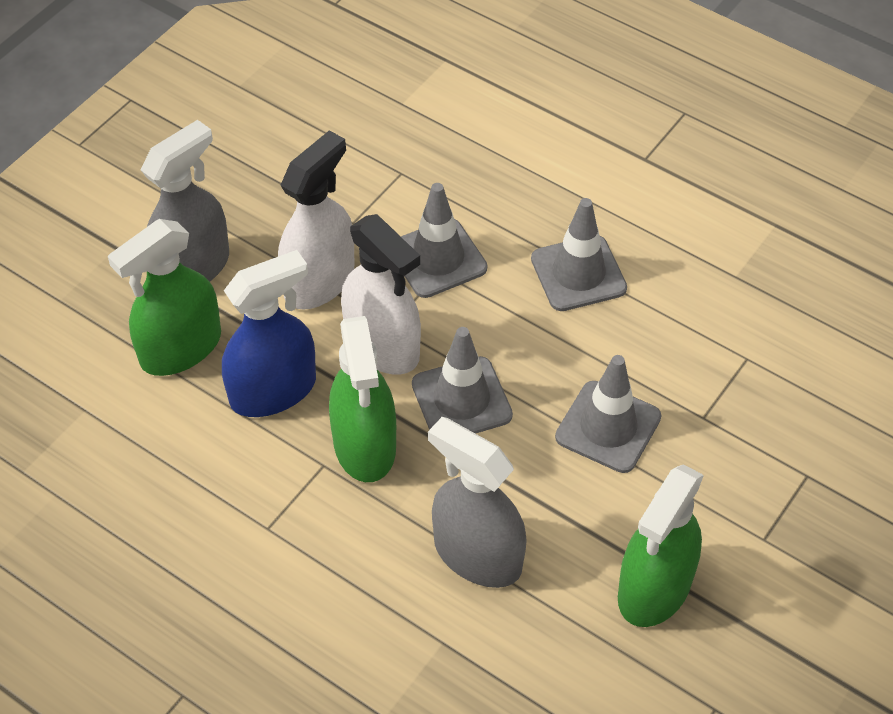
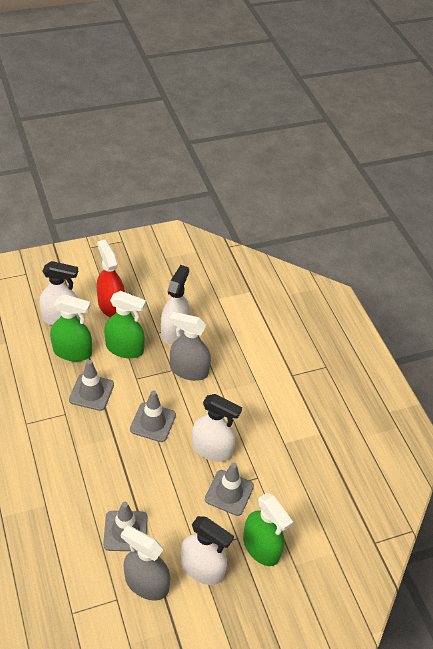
blue spray bottle: 1 -> 0
red spray bottle: 0 -> 1
white spray bottle: 2 -> 4

